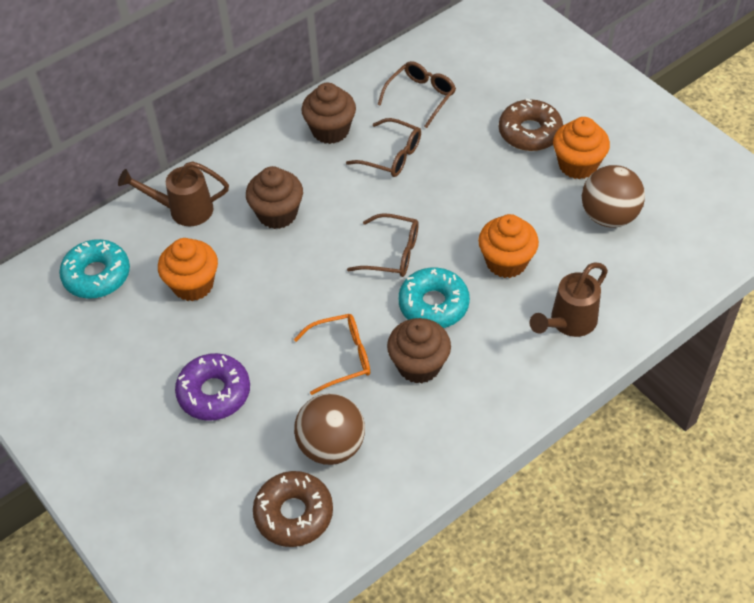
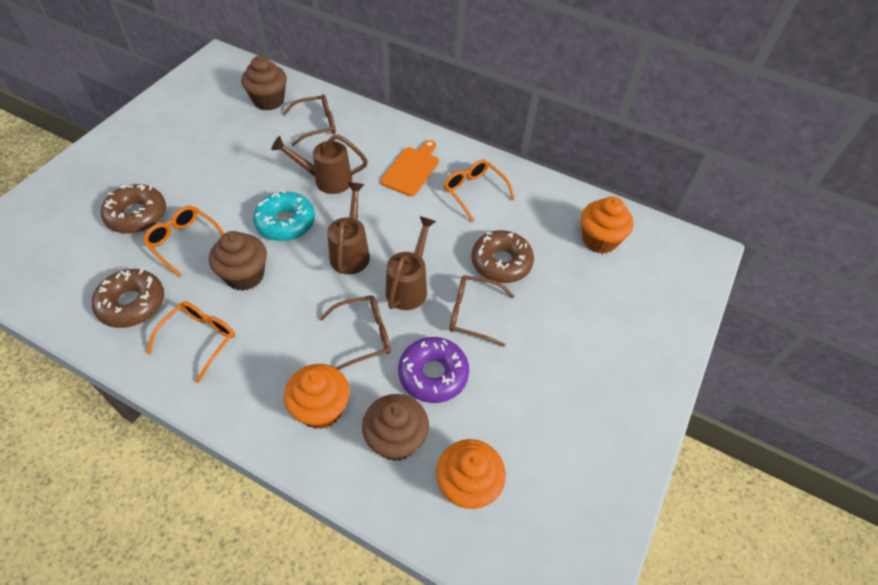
brown ball: 2 -> 0
brown donut: 2 -> 3
brown watering can: 2 -> 3
orange cutting board: 0 -> 1
orange glasses: 1 -> 3
turquoise donut: 2 -> 1

